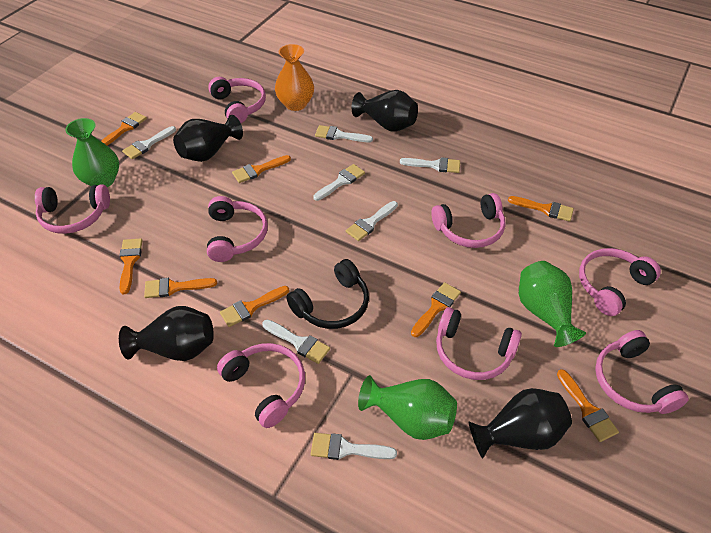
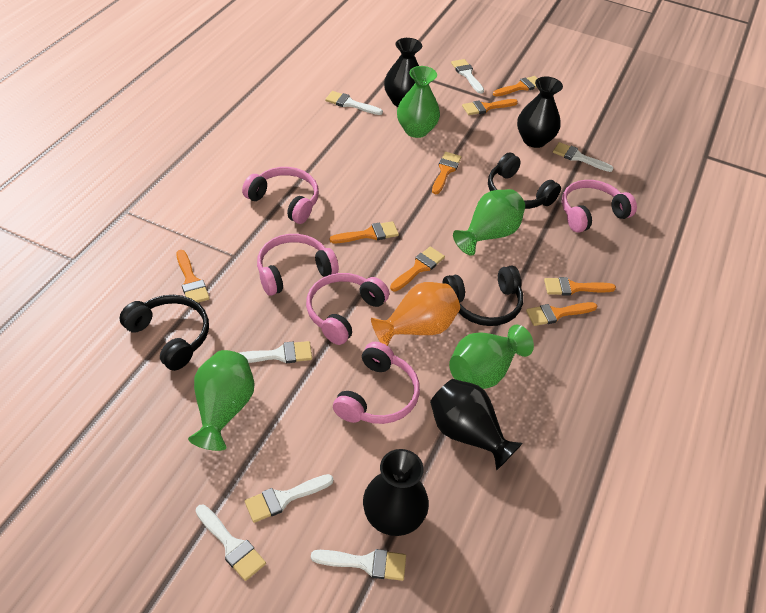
black headphones: 1 -> 3
green vase: 3 -> 4
pink headphones: 8 -> 5

